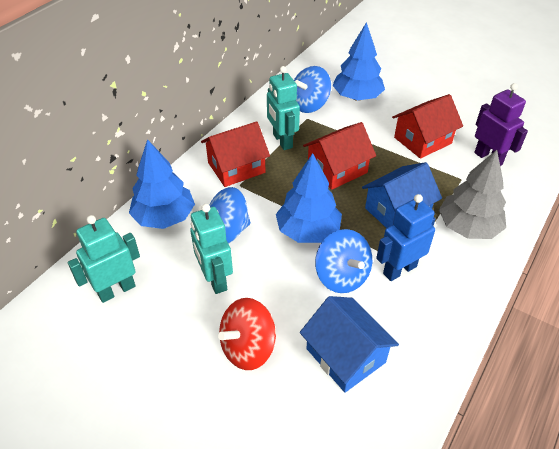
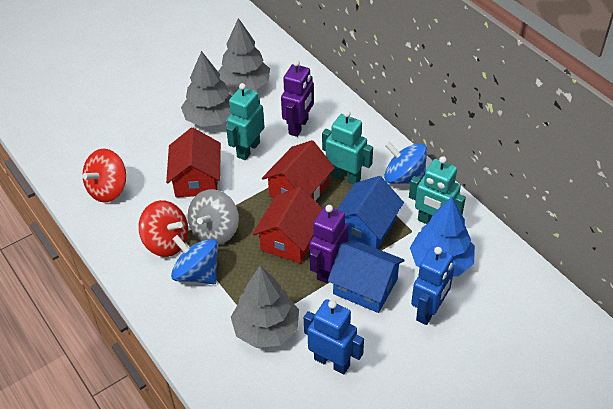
blue robot: 1 -> 2
blue spinning top: 3 -> 2
blue tree: 3 -> 1
grey spinning top: 0 -> 1
grey tree: 1 -> 3
purple robot: 1 -> 2
red spinning top: 1 -> 2

